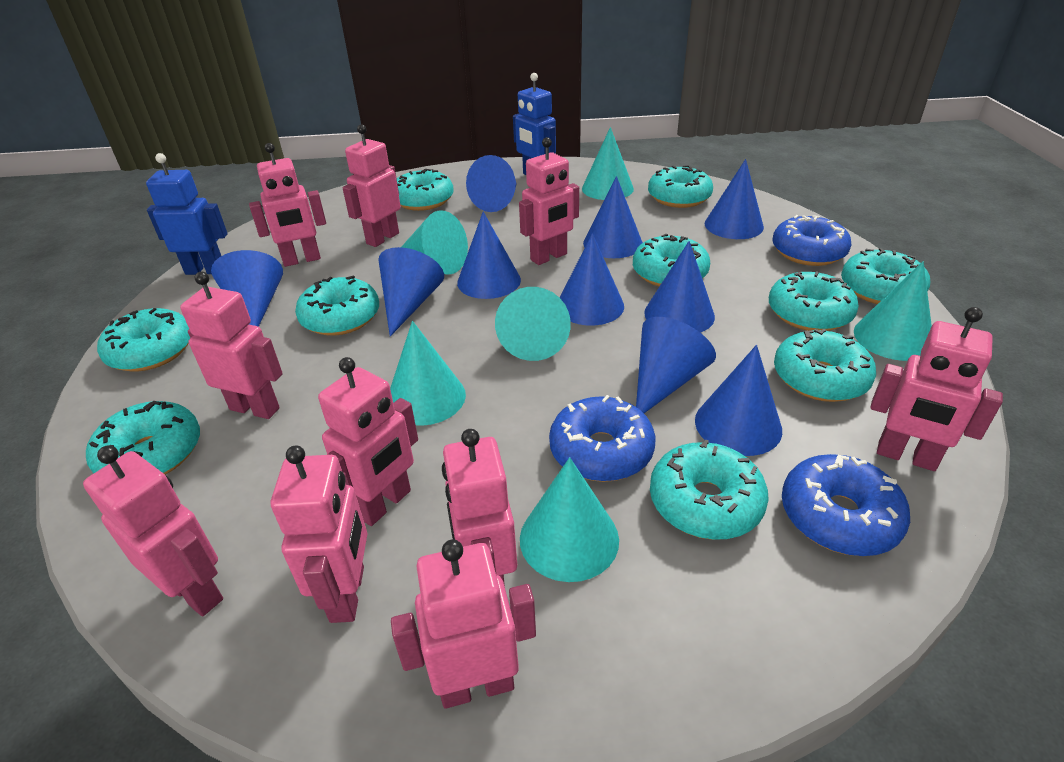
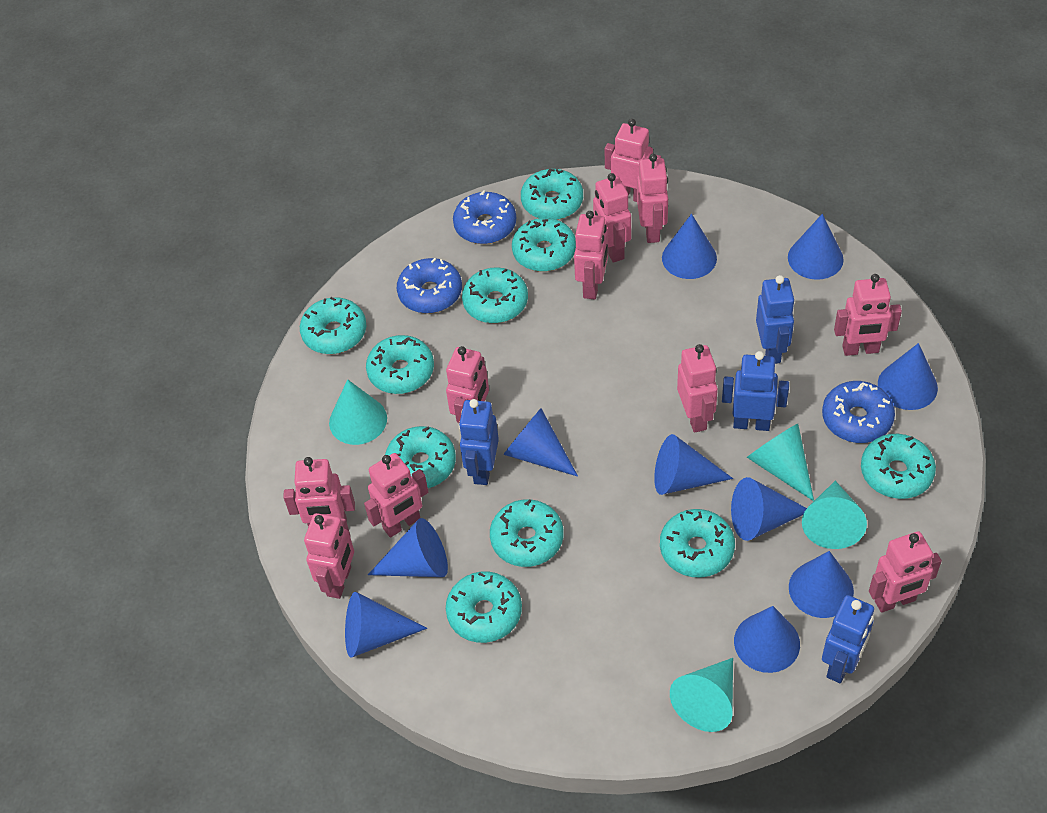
blue robot: 2 -> 4
pink robot: 10 -> 11
turquoise cone: 6 -> 4

